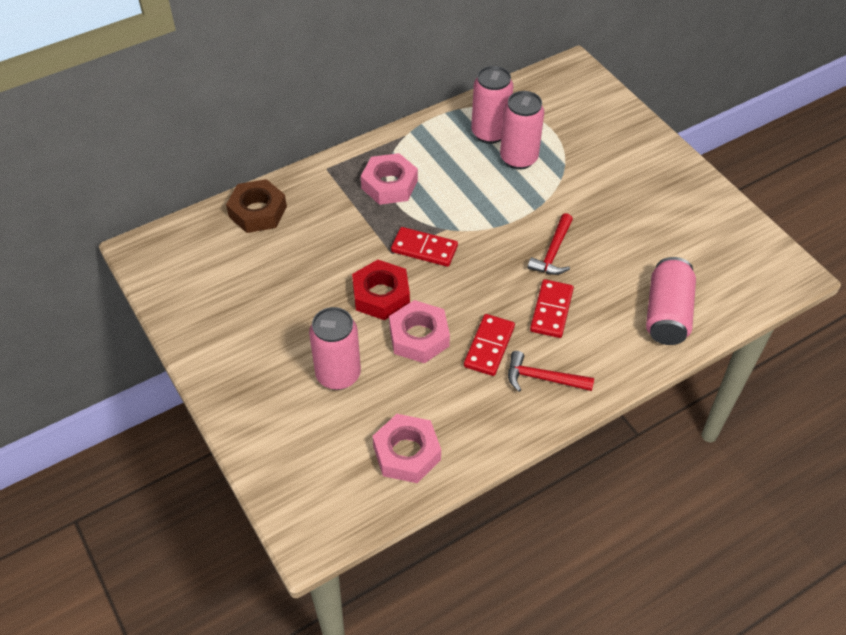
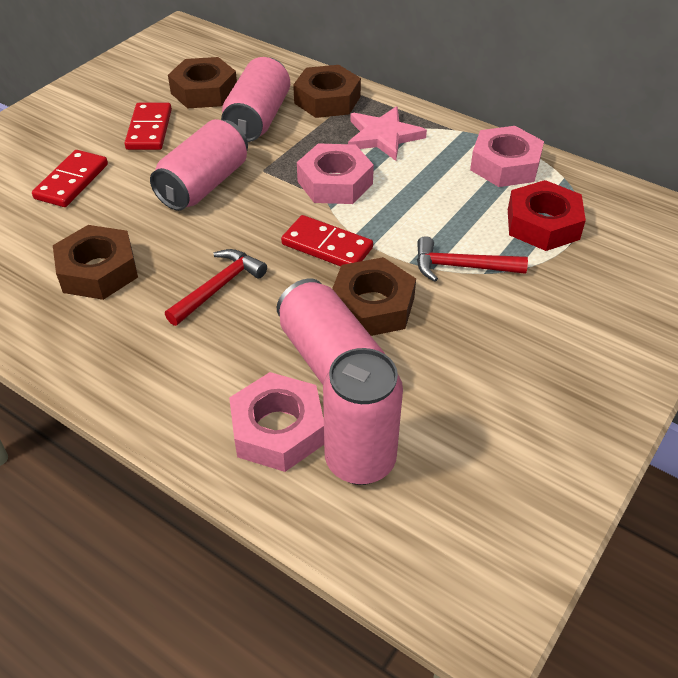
brown nut: 1 -> 4
pink star: 0 -> 1

